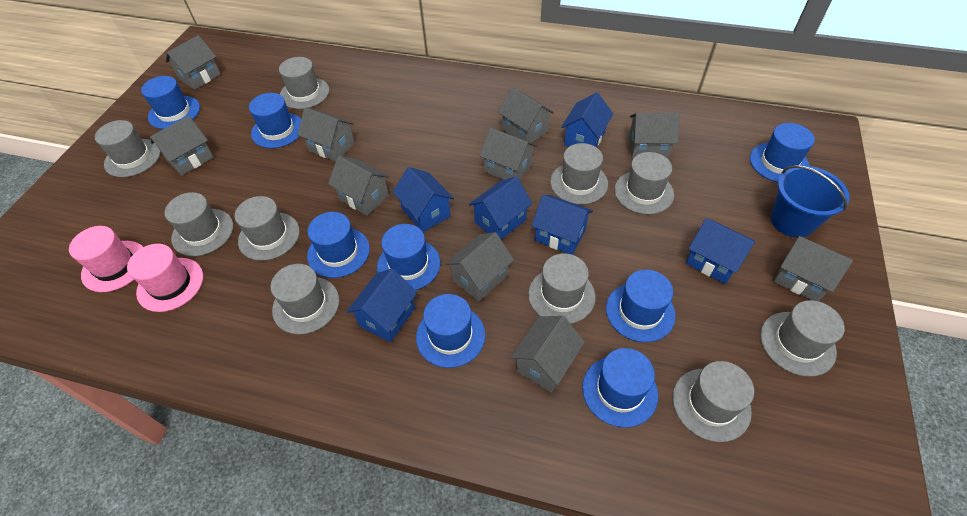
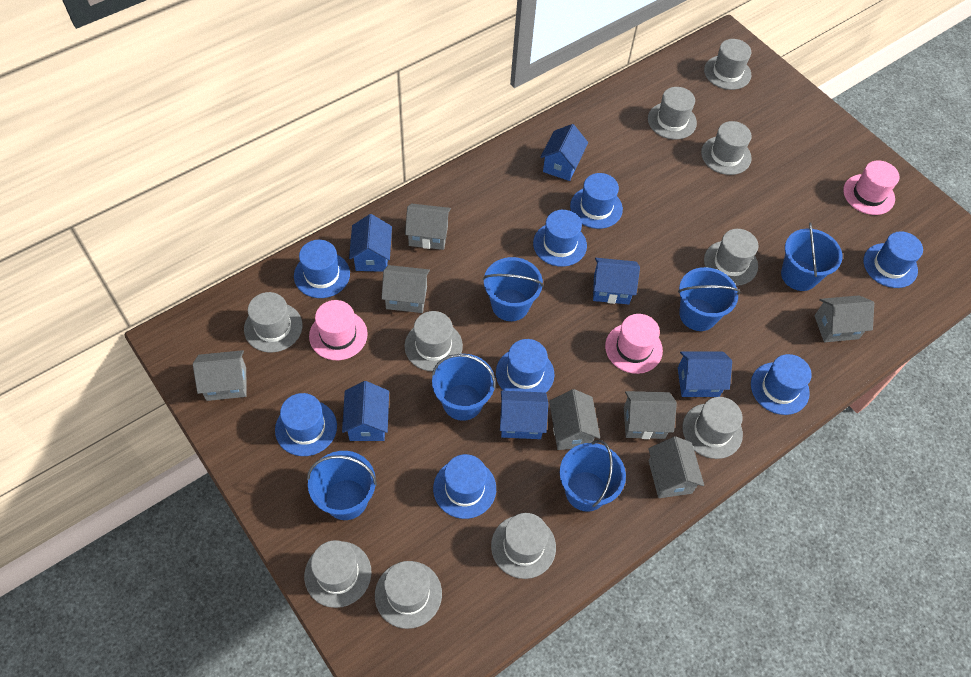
blue bucket: 1 -> 6
grey house: 10 -> 7
pink hat: 2 -> 3

